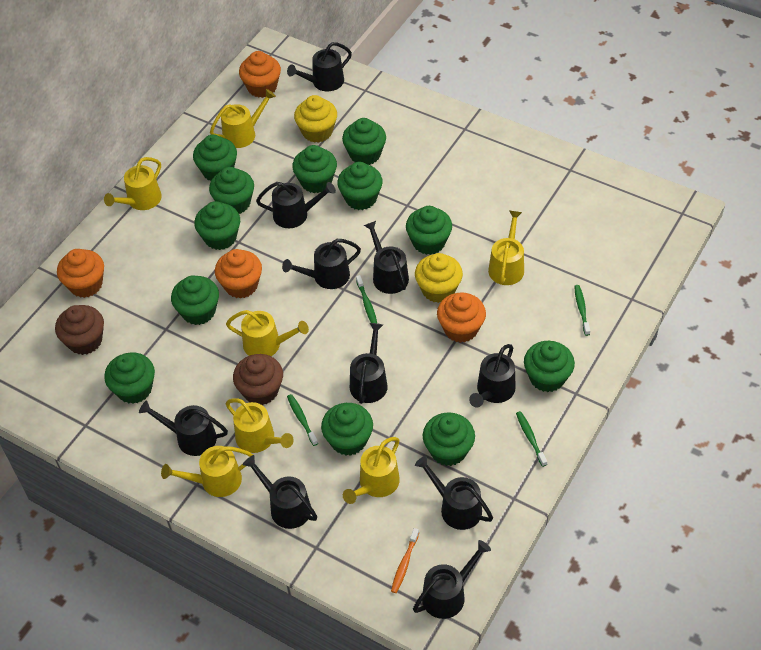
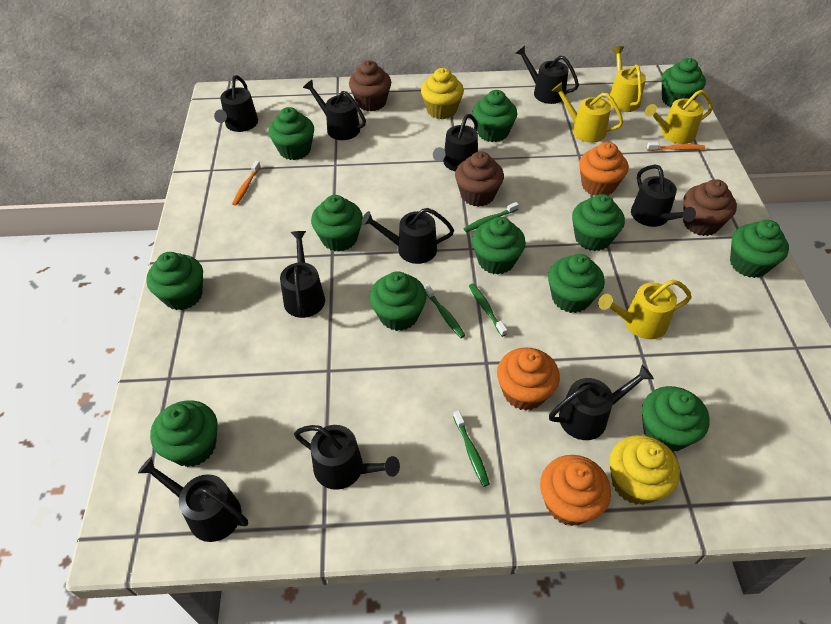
brown cupcake: 2 -> 3
orange cupcake: 4 -> 3
orange toothbrush: 1 -> 2
yellow watering can: 7 -> 4

